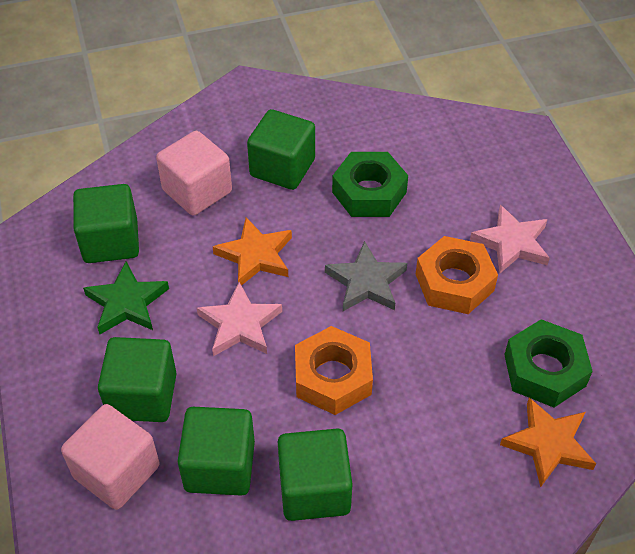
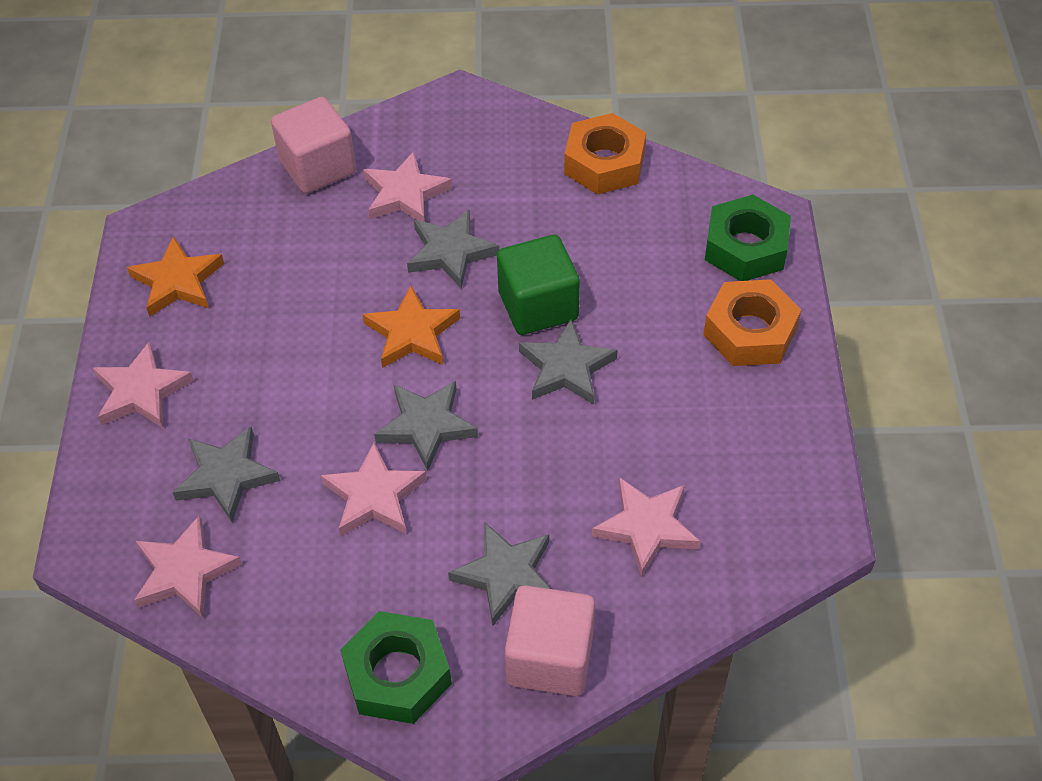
green cube: 5 -> 1
green star: 1 -> 0
grey star: 1 -> 5
pink star: 2 -> 5

